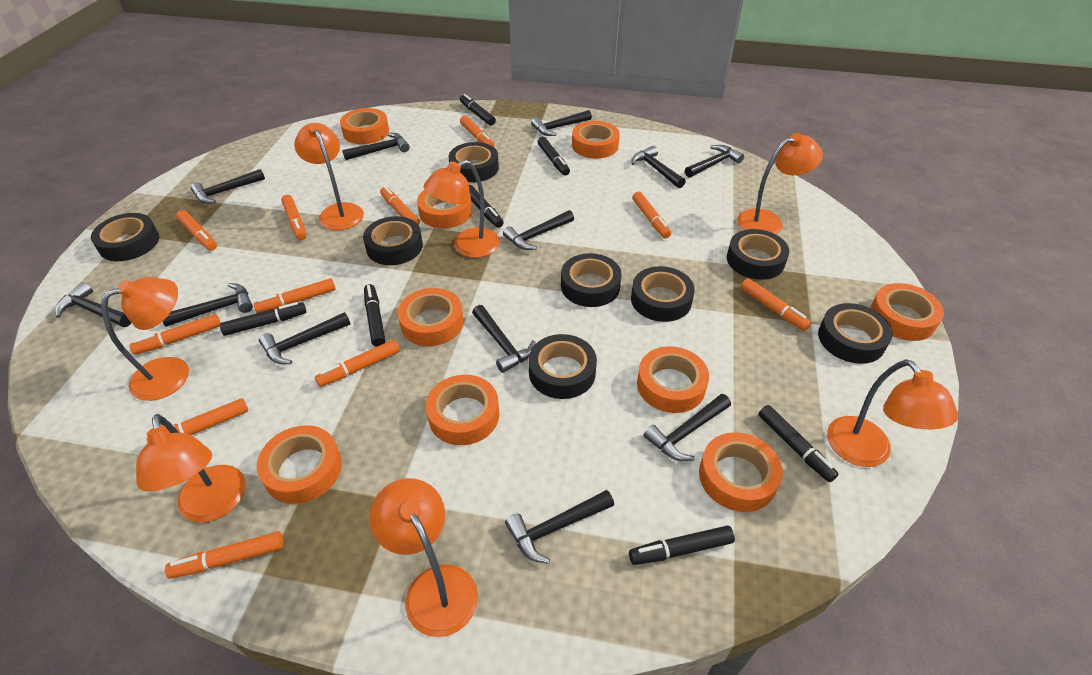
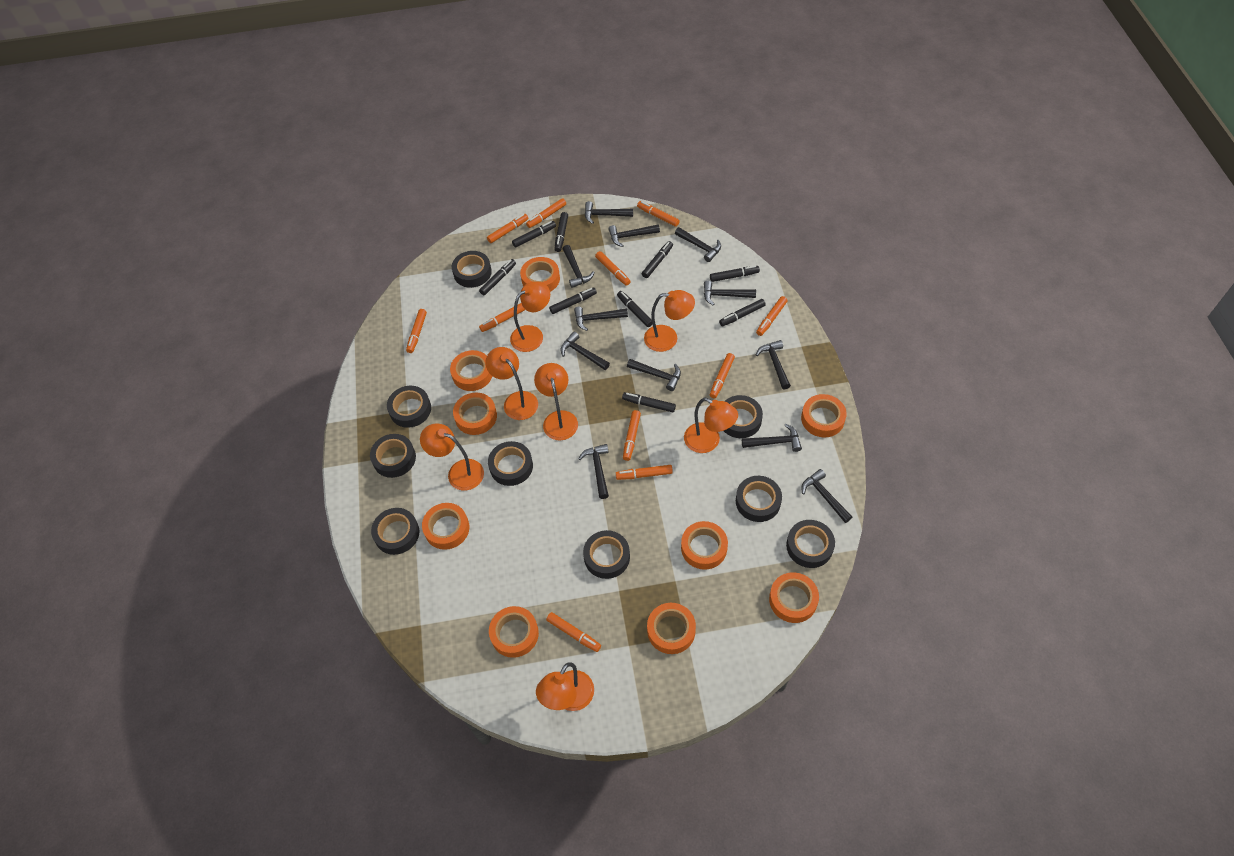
black marker: 7 -> 9
black tape: 8 -> 9

